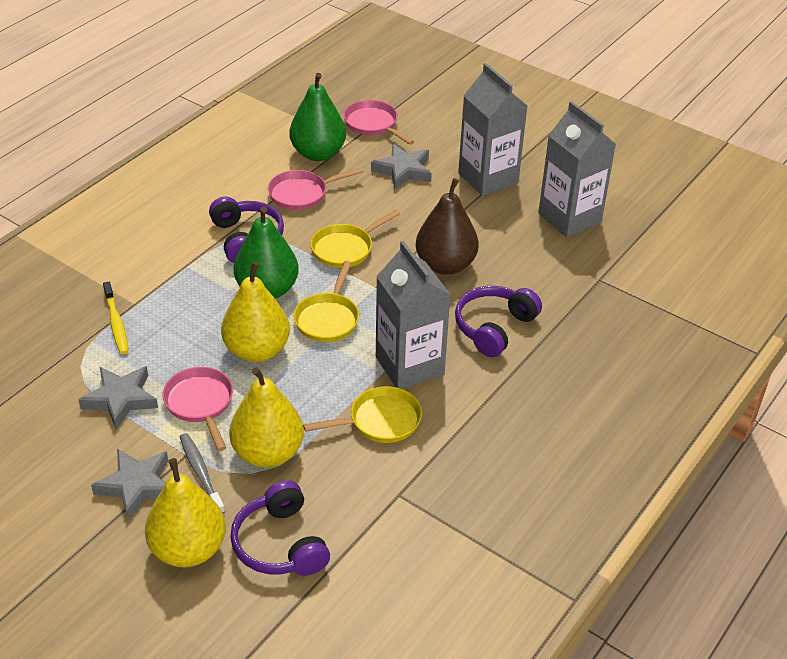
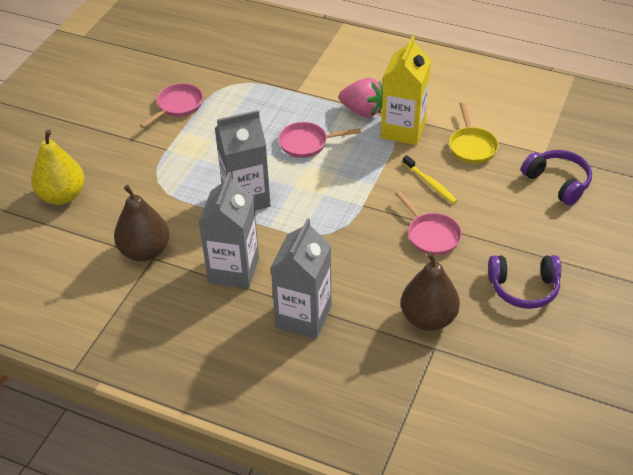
brown pear: 1 -> 2
green pear: 2 -> 0
grey star: 3 -> 0
grey toothbrush: 1 -> 0
pink strawberry: 0 -> 1
purple headphones: 3 -> 2
yellow carton: 0 -> 1
yellow pan: 3 -> 1
yellow pear: 3 -> 1

